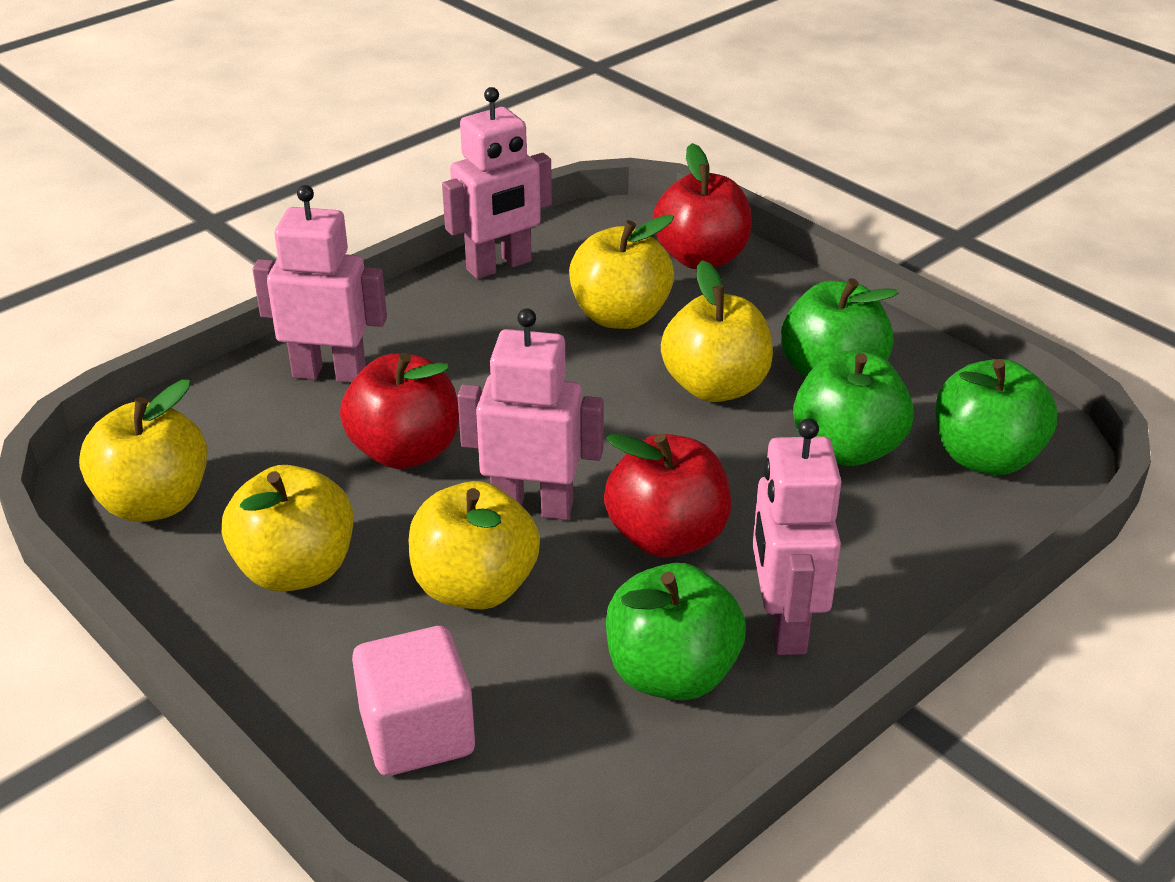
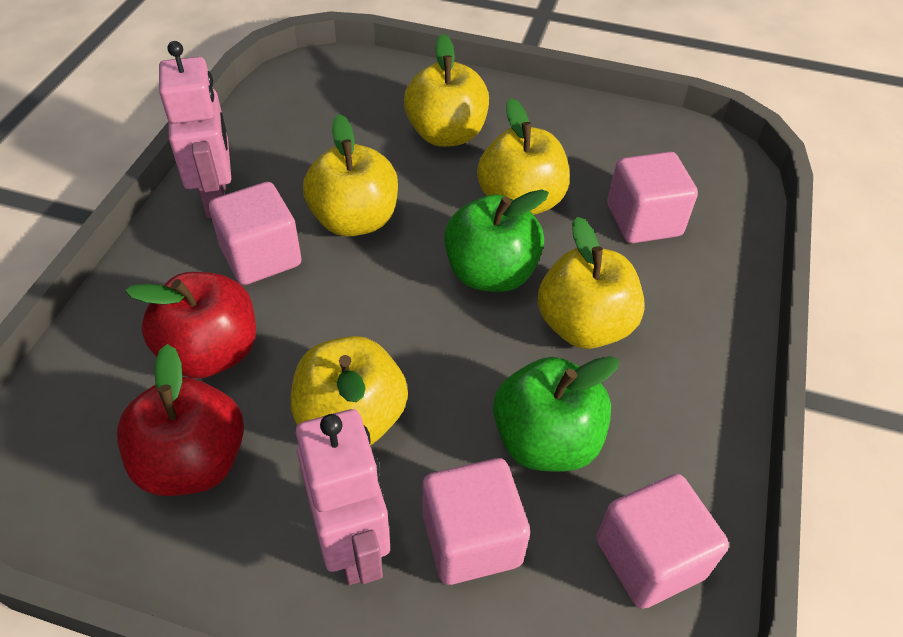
green apple: 4 -> 2
pink cube: 1 -> 4
pink robot: 4 -> 2
red apple: 3 -> 2

